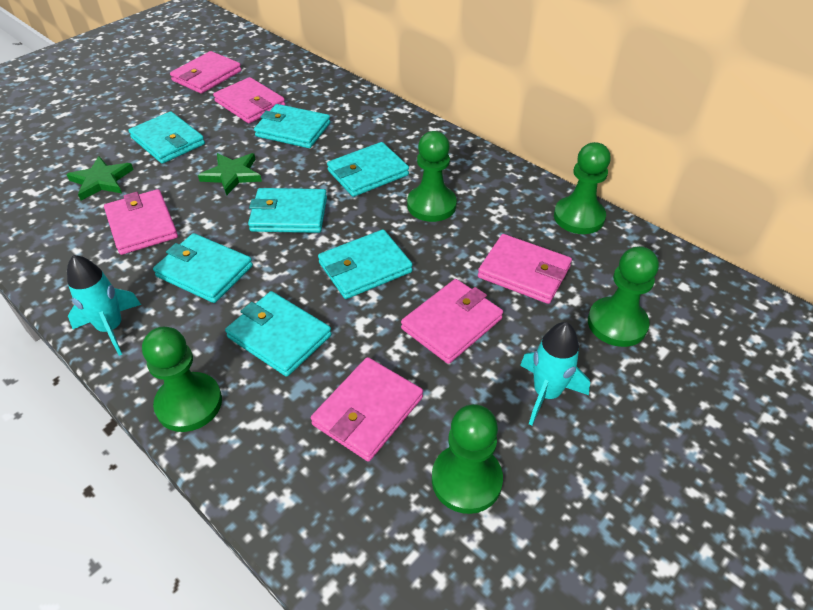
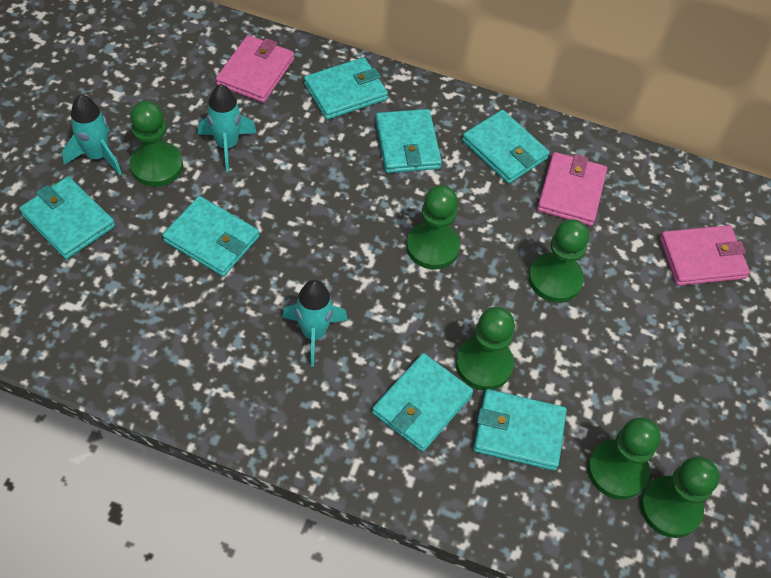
green pawn: 5 -> 6
green star: 2 -> 0
pink wallet: 6 -> 3
turquoise rocket: 2 -> 3

